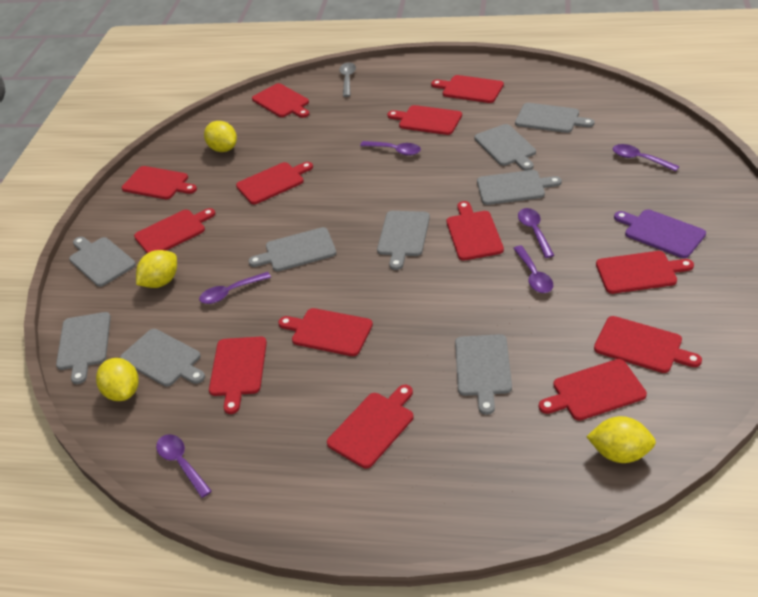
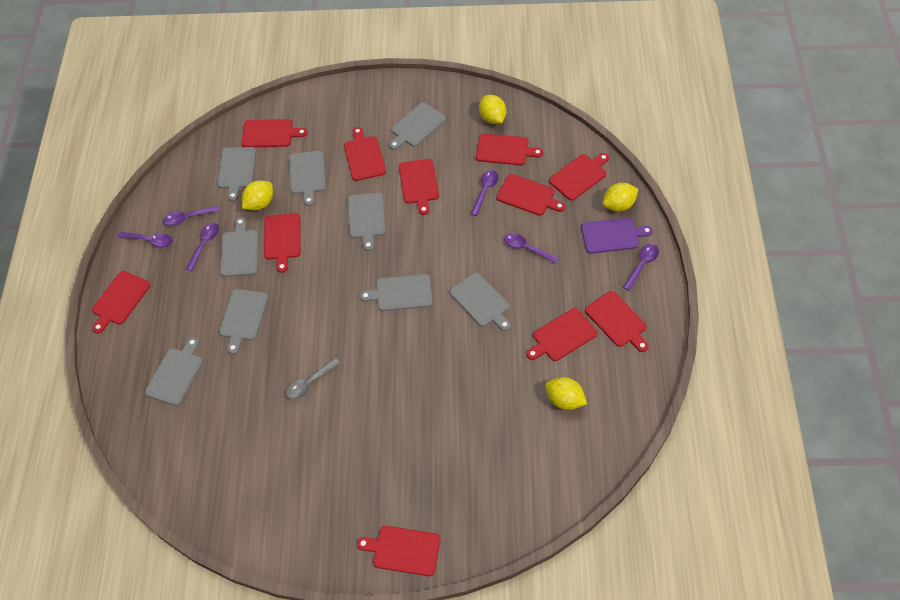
red cutting board: 13 -> 11

